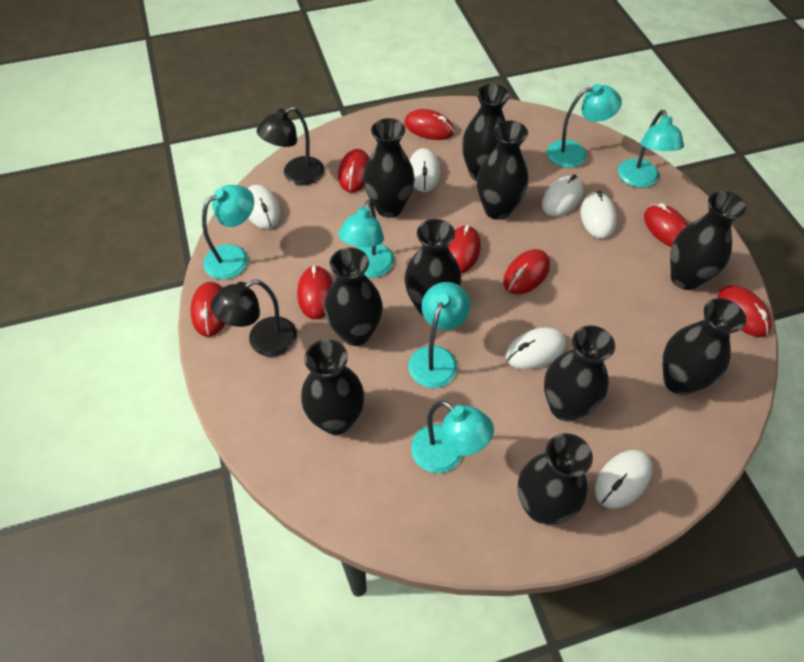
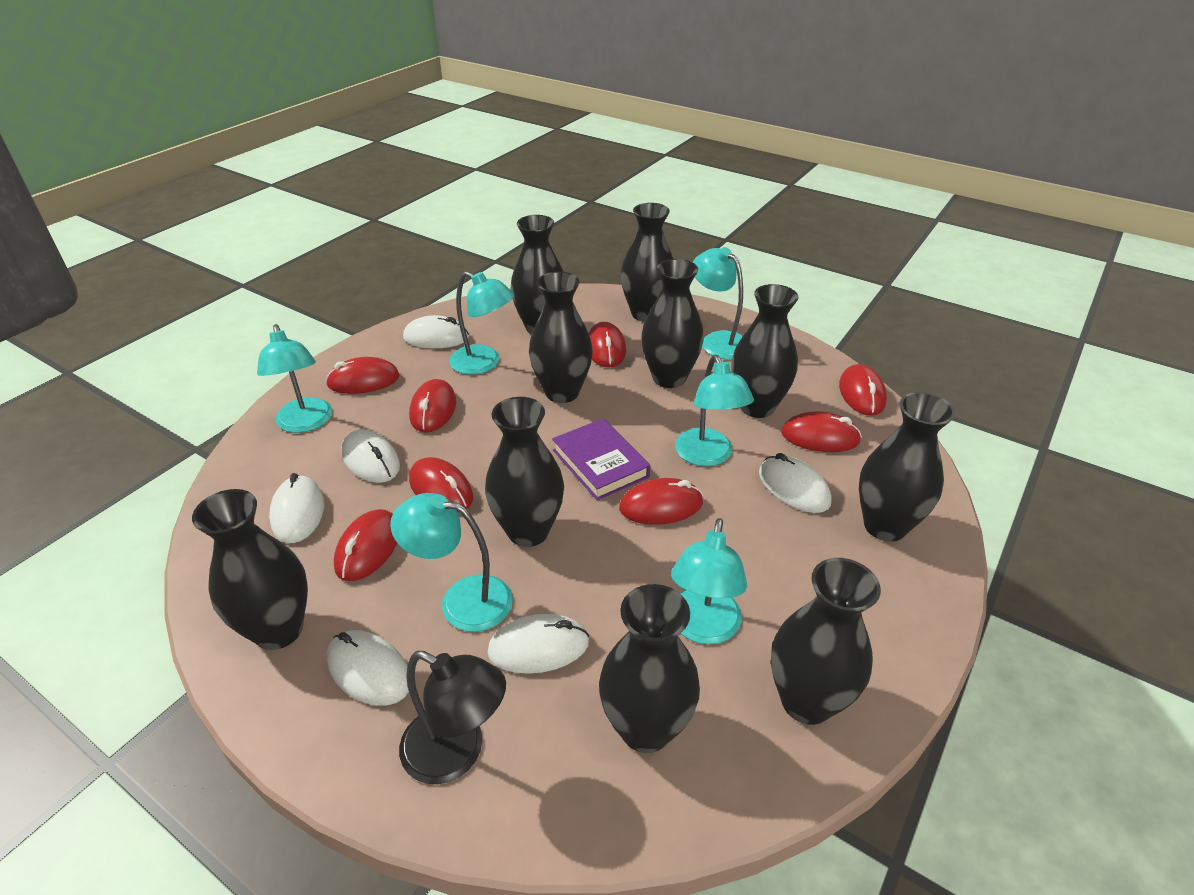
black lamp: 2 -> 1
purple book: 0 -> 1

